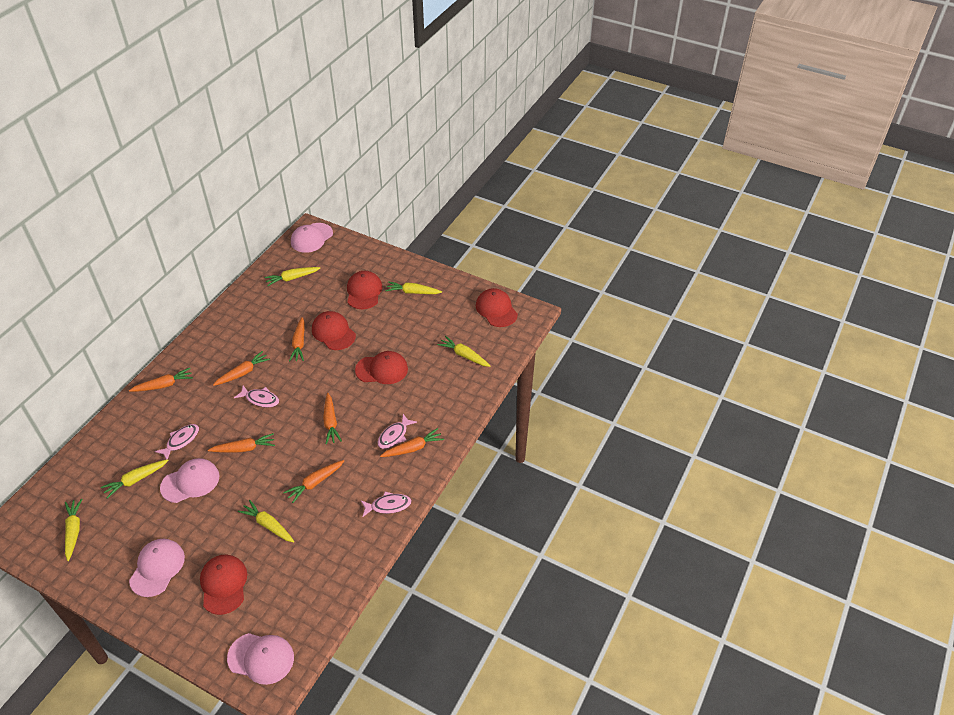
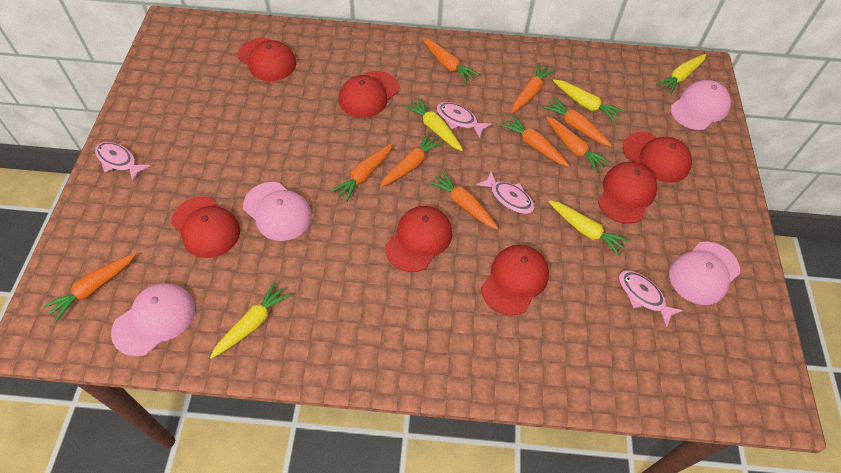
orange carrot: 7 -> 9
red cap: 5 -> 7
yellow carrot: 6 -> 5

